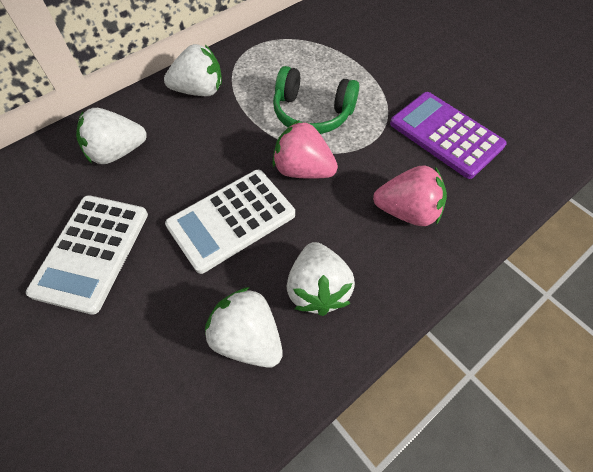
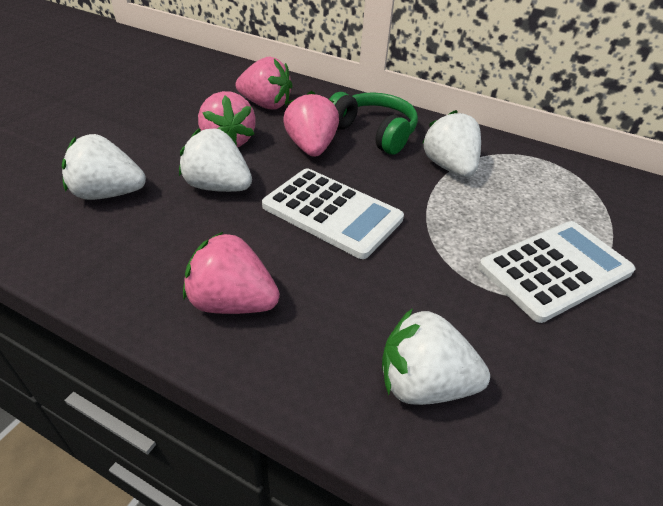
pink strawberry: 2 -> 4
purple calculator: 1 -> 0

